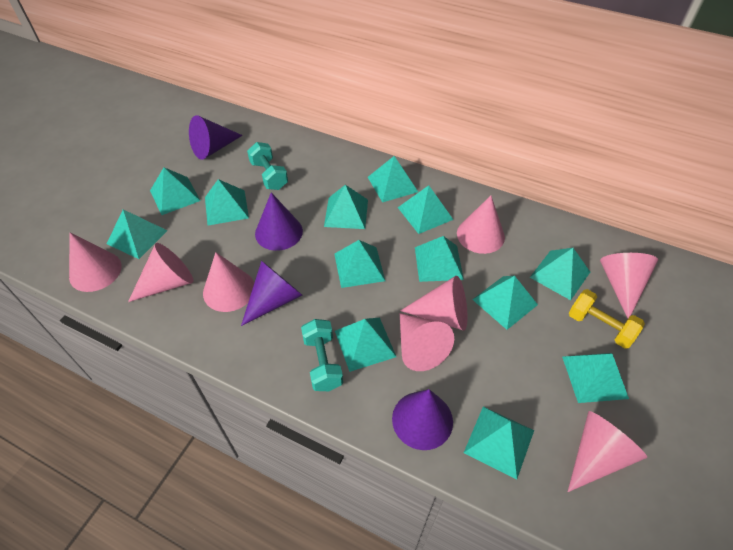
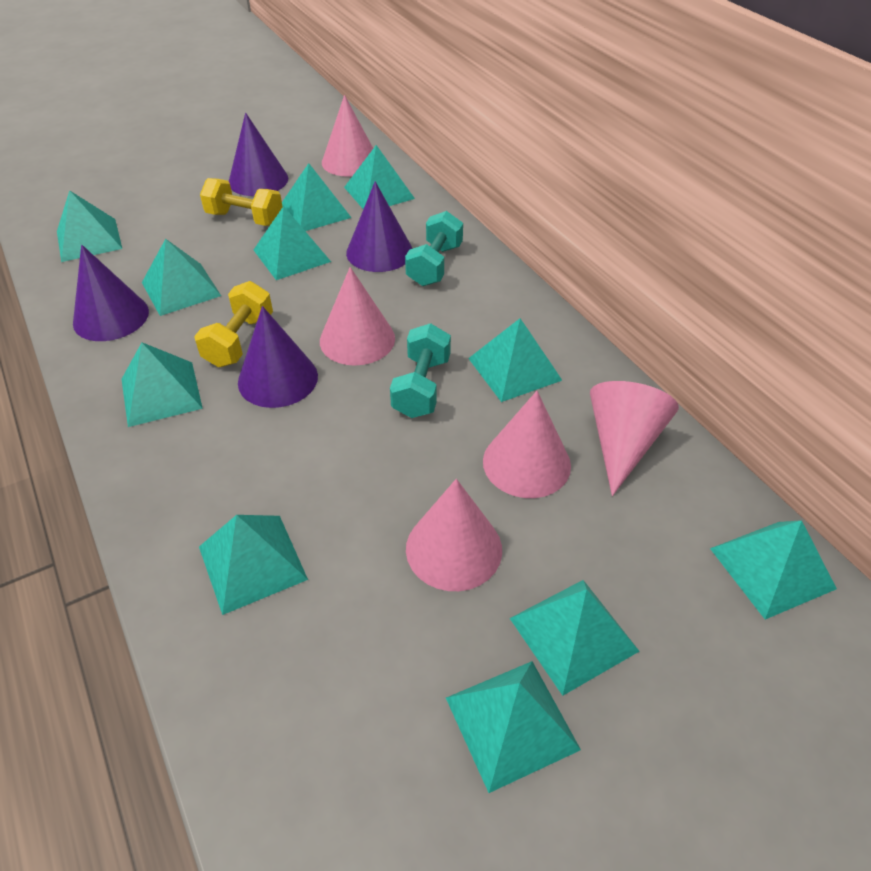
pink cone: 8 -> 5
turquoise pyramid: 13 -> 11
yellow dumbbell: 1 -> 2

